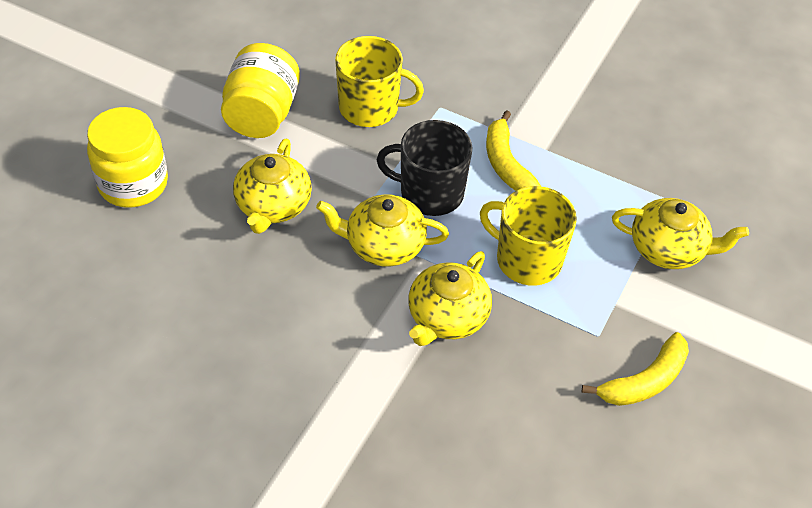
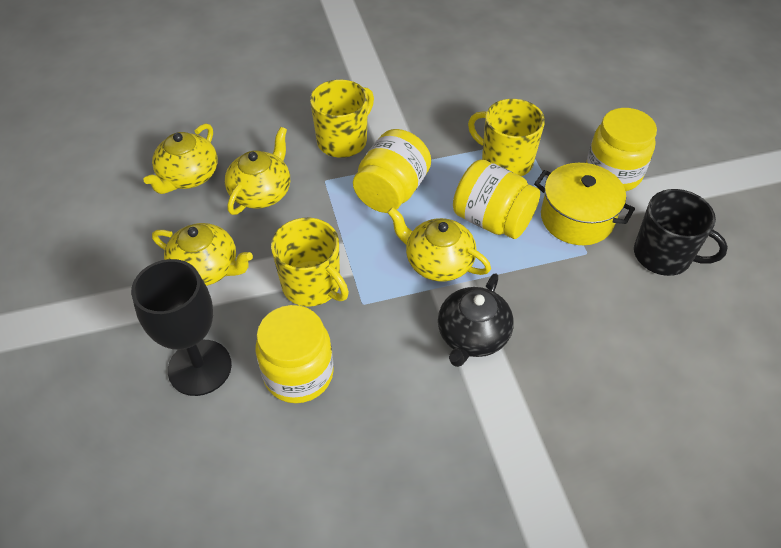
black goblet: 0 -> 1
black teapot: 0 -> 1
yellow banana: 2 -> 0
yellow jar: 2 -> 4
yellow mug: 2 -> 3
yellow pot: 0 -> 1

